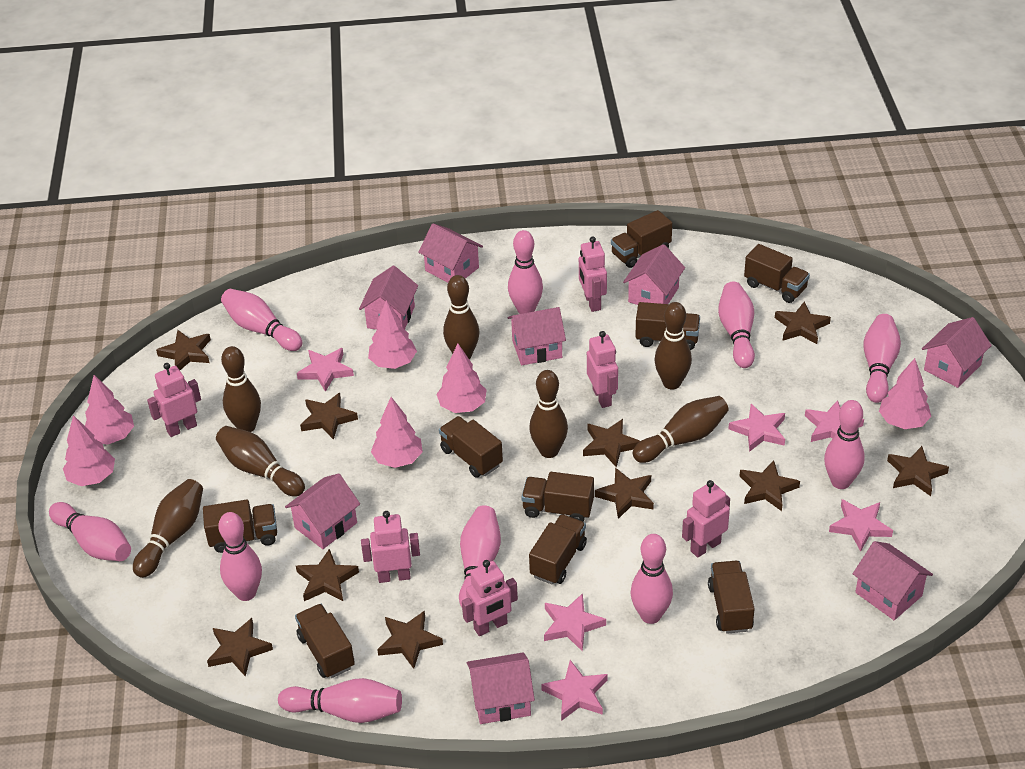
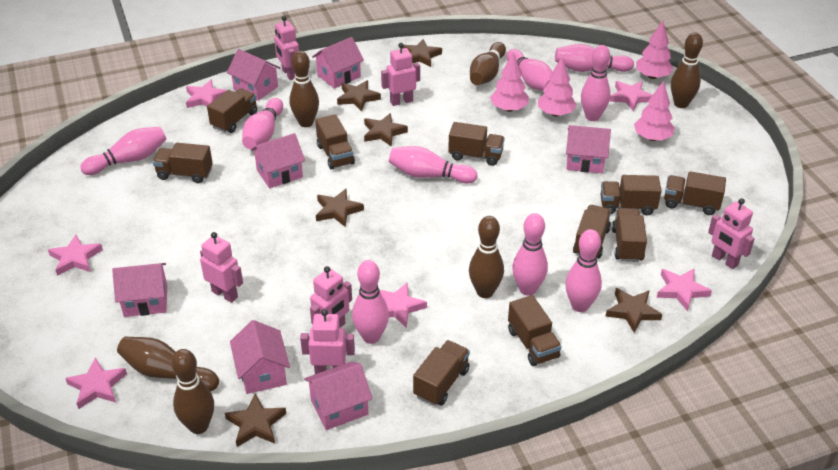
brown bowling pin: 7 -> 6
brown star: 10 -> 6
brown truck: 9 -> 10
pink bowling pin: 10 -> 9
pink house: 8 -> 7
pink tree: 6 -> 4

